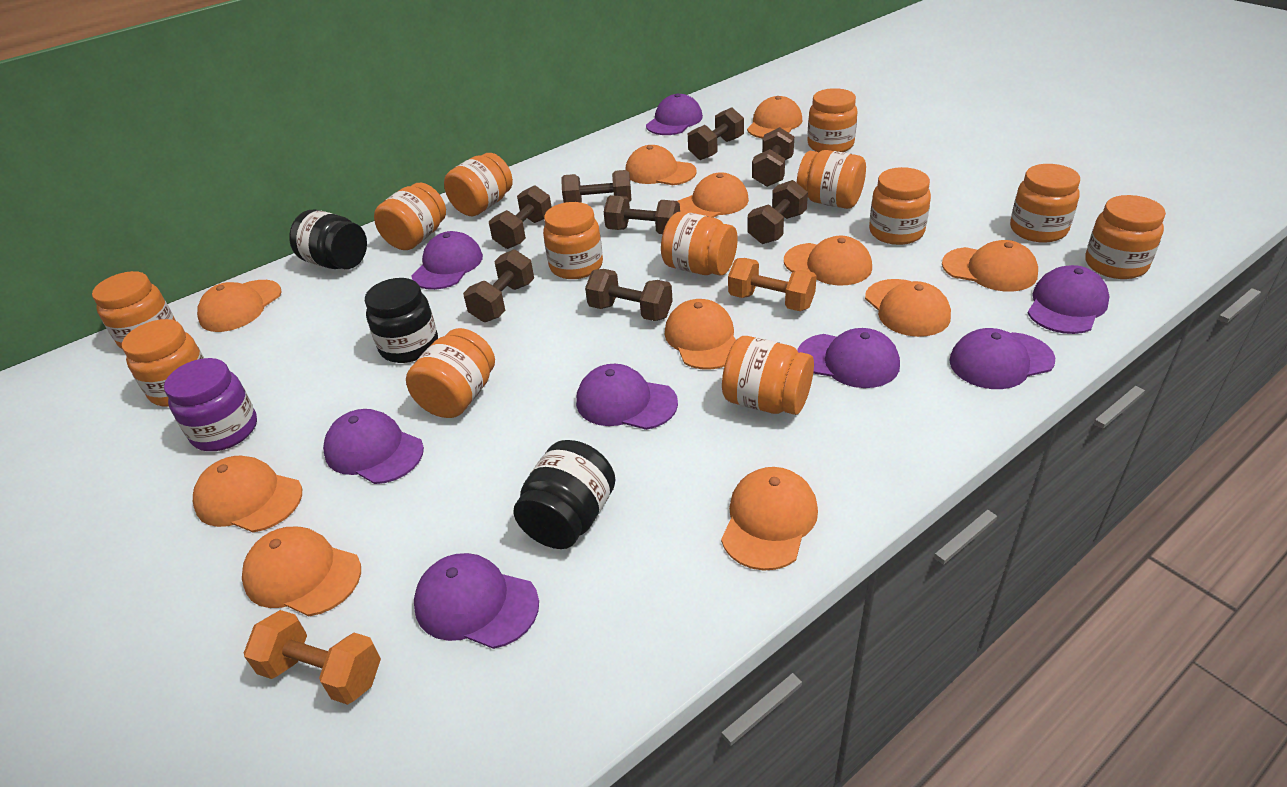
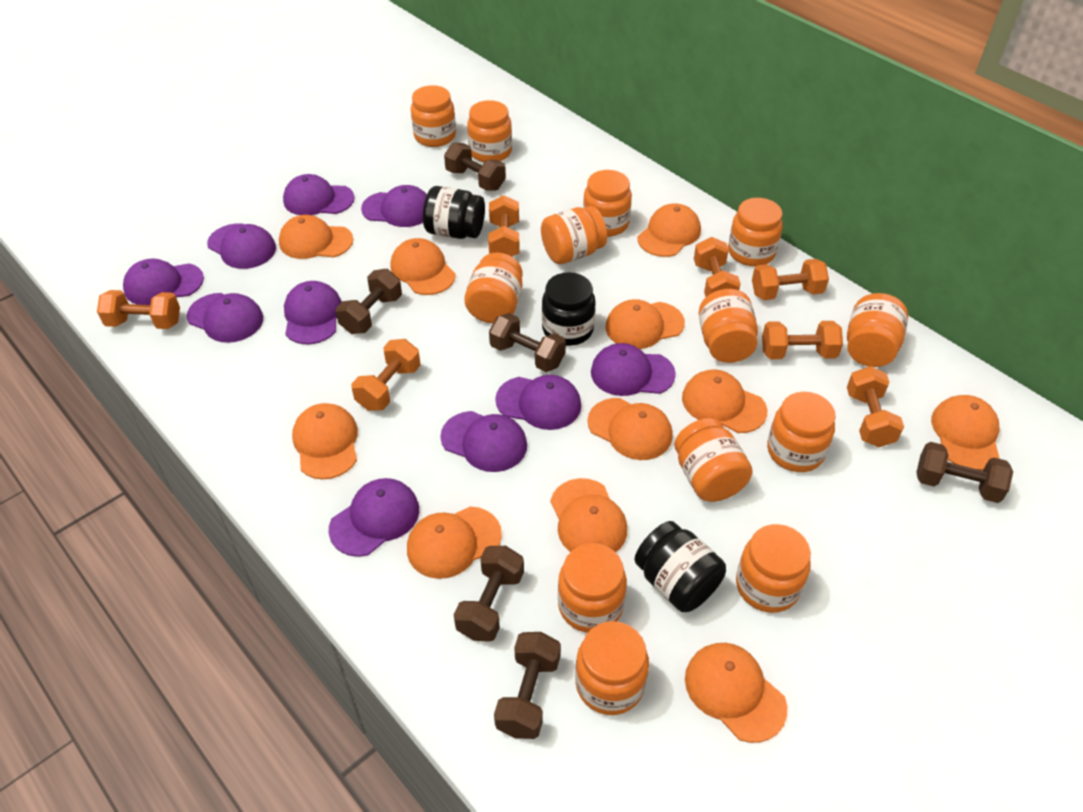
brown dumbbell: 8 -> 6
orange dumbbell: 2 -> 7
purple cap: 8 -> 10
purple jar: 1 -> 0

